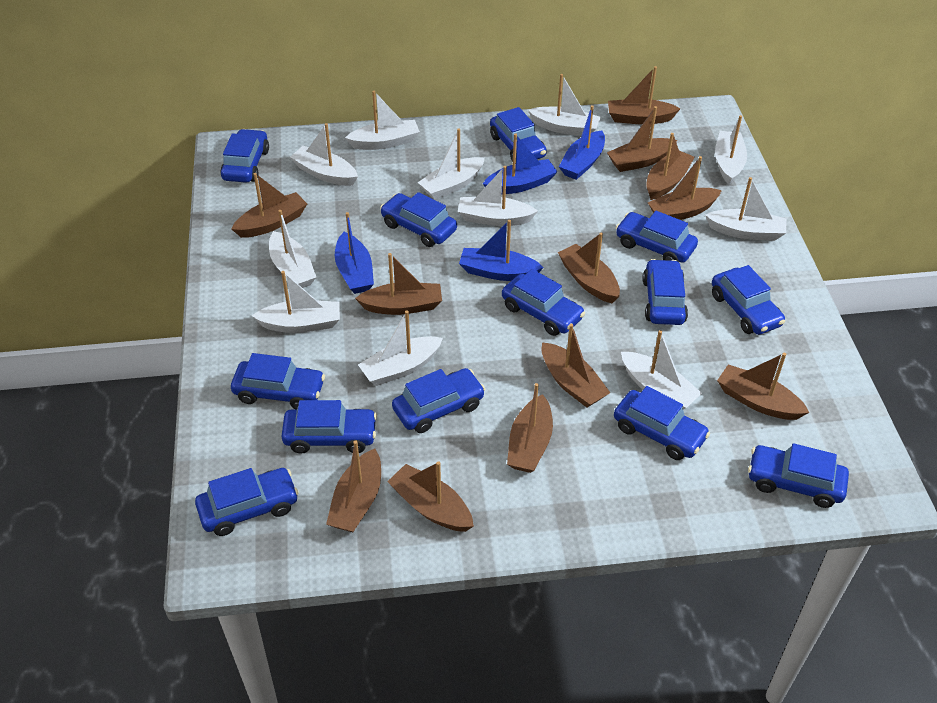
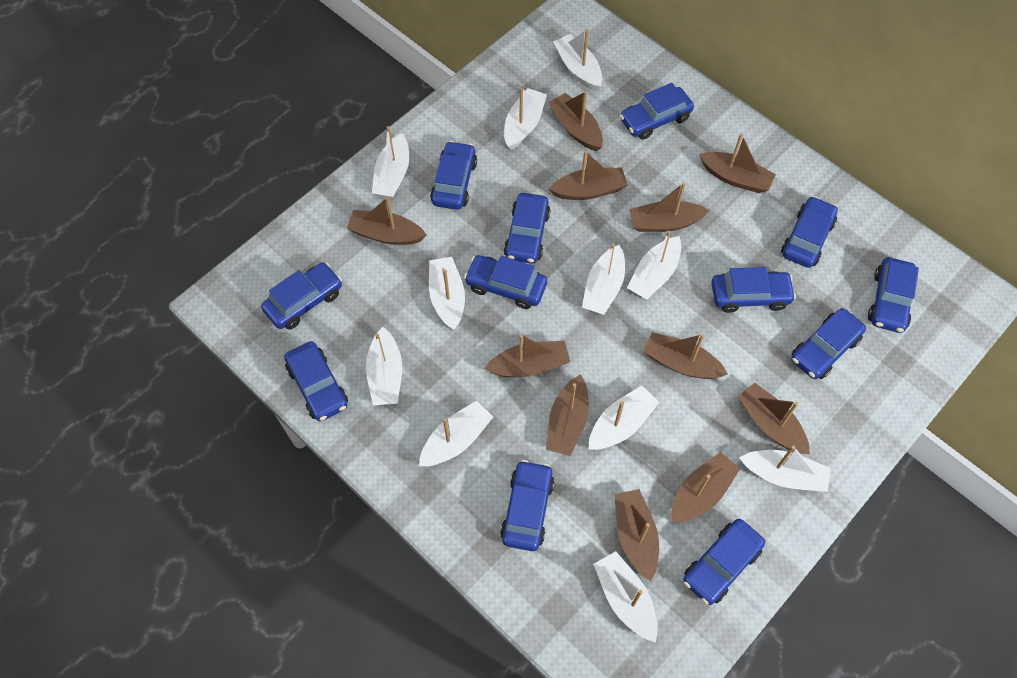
blue boat: 4 -> 0
blue car: 13 -> 12
brown boat: 12 -> 11

